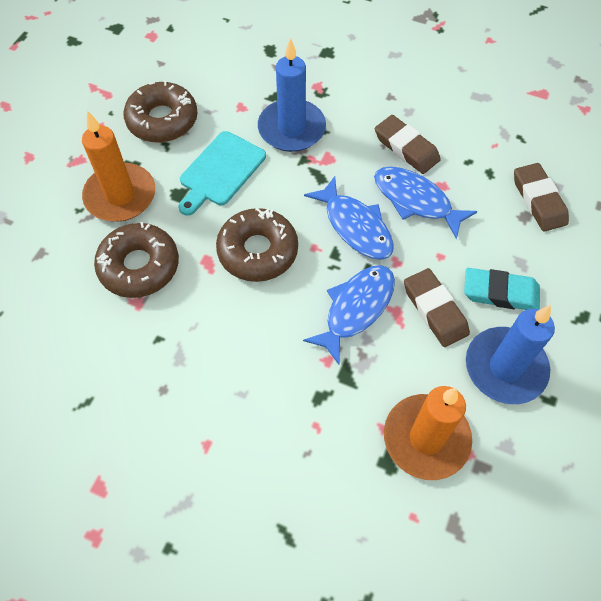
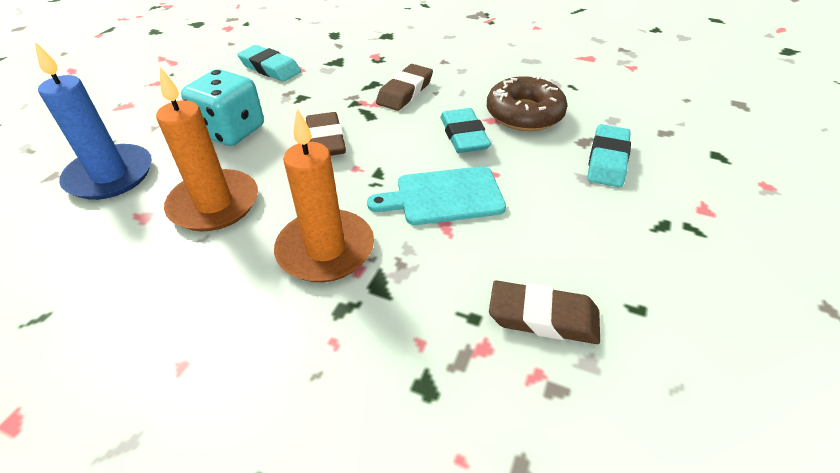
blue candle: 2 -> 1
blue fish: 3 -> 0
brown donut: 3 -> 1
turquoise dice: 0 -> 1
turquoise eraser: 1 -> 3

